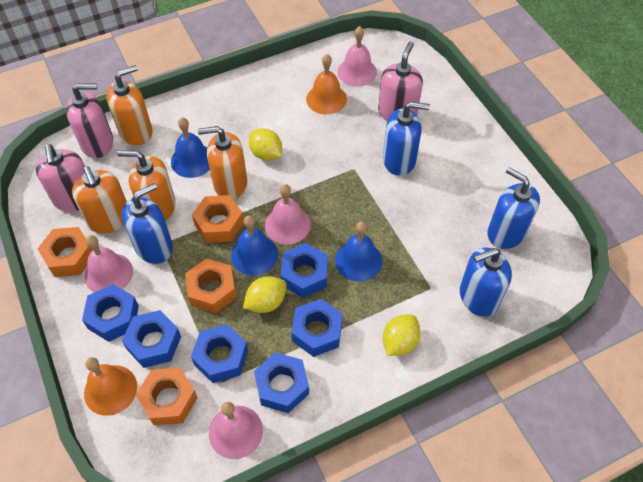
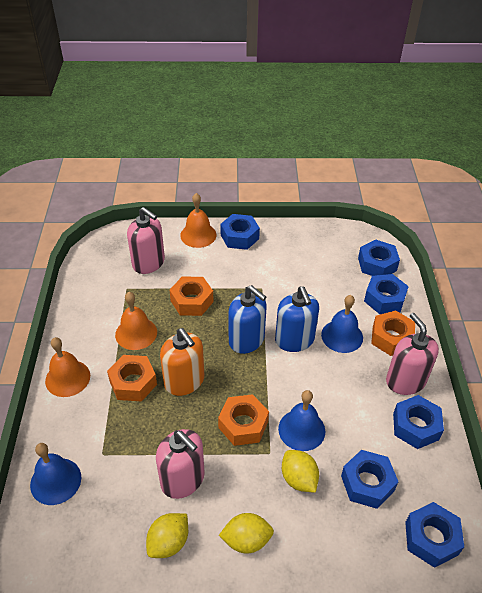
blue soap dispenser: 4 -> 2
orange bell: 2 -> 3
orange soap dispenser: 4 -> 1
pink bell: 4 -> 0

